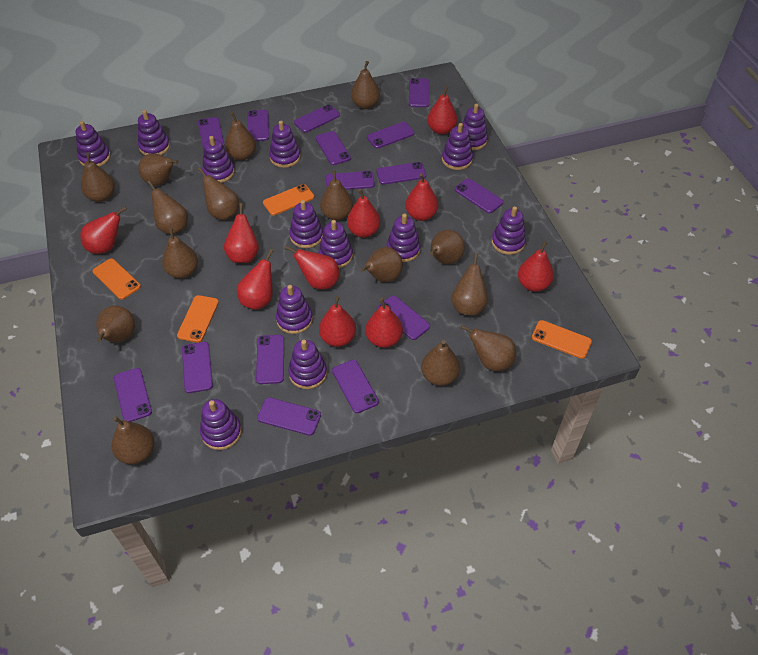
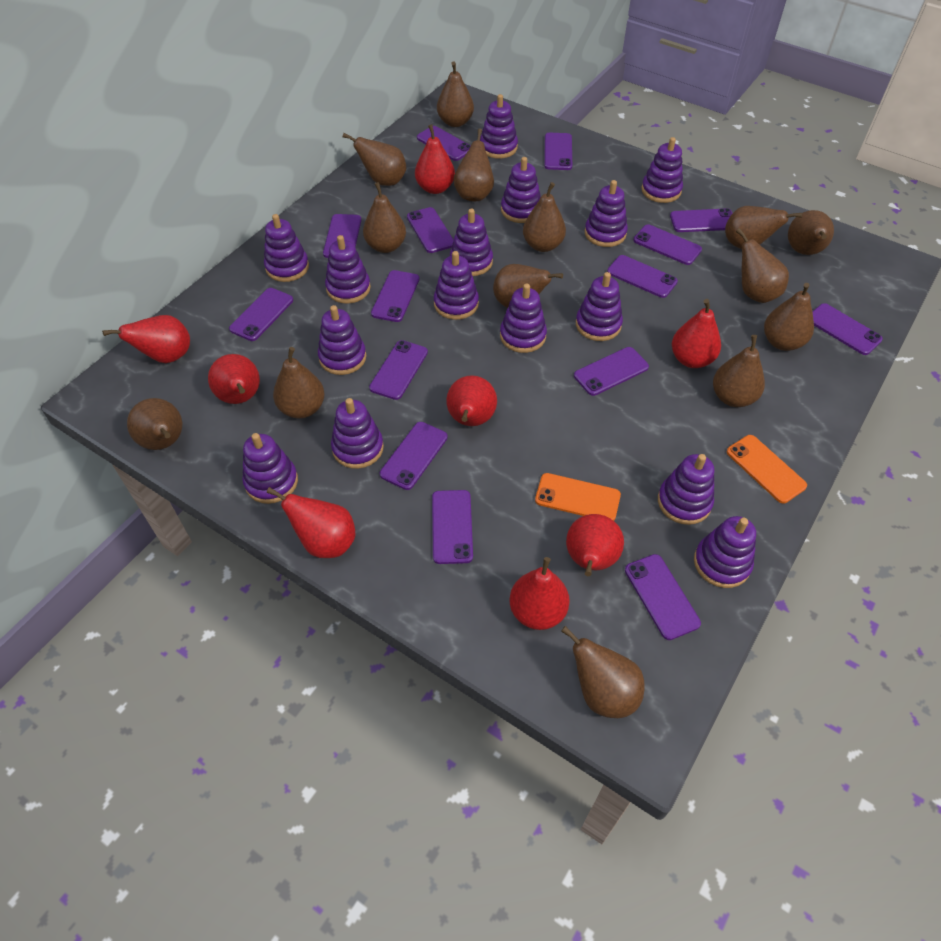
brown pear: 15 -> 14
orange phone: 4 -> 2
purple stacking toy: 13 -> 15
red pear: 10 -> 8

